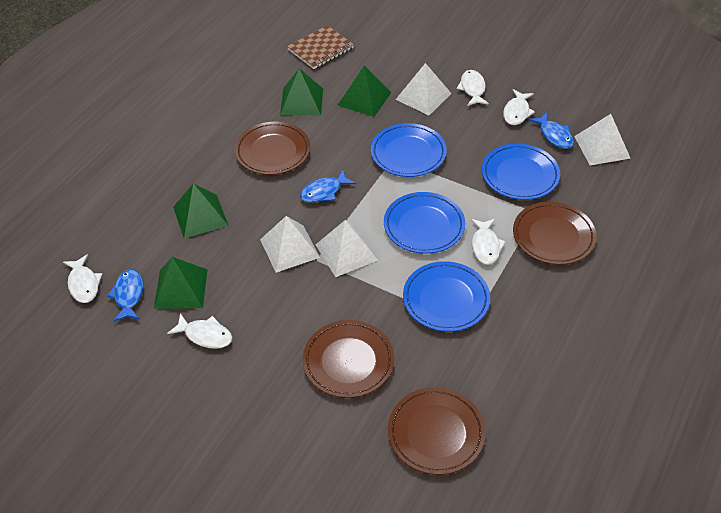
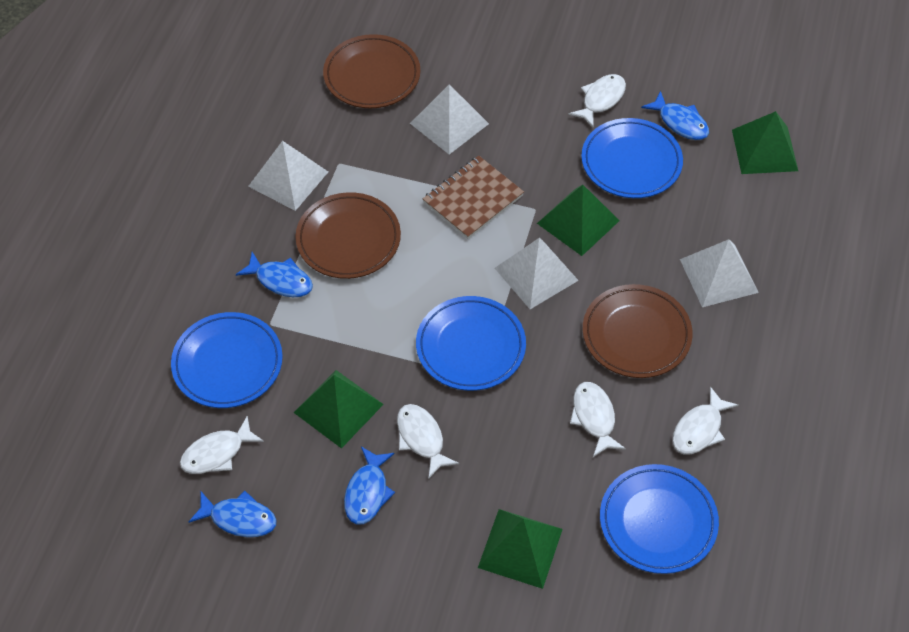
blue fish: 3 -> 4
brown plate: 4 -> 3

